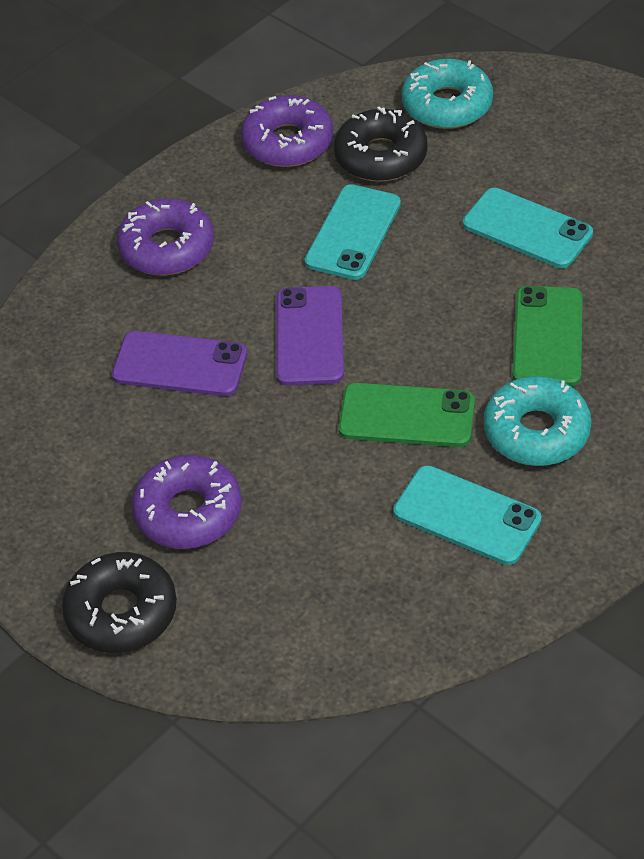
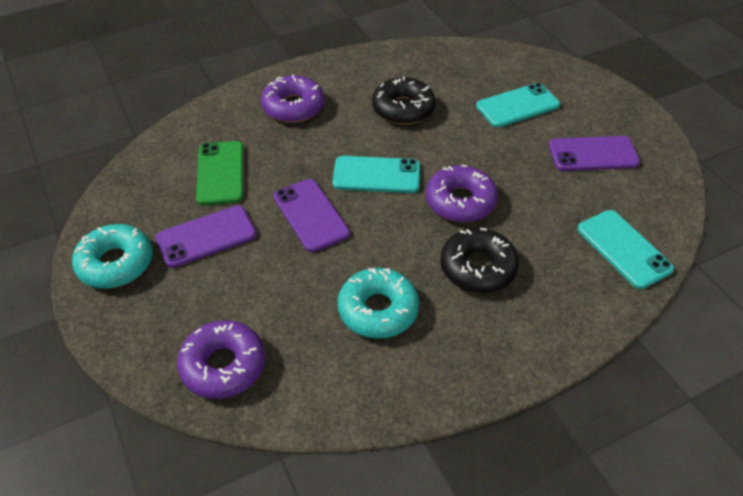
green phone: 2 -> 1
purple phone: 2 -> 3

